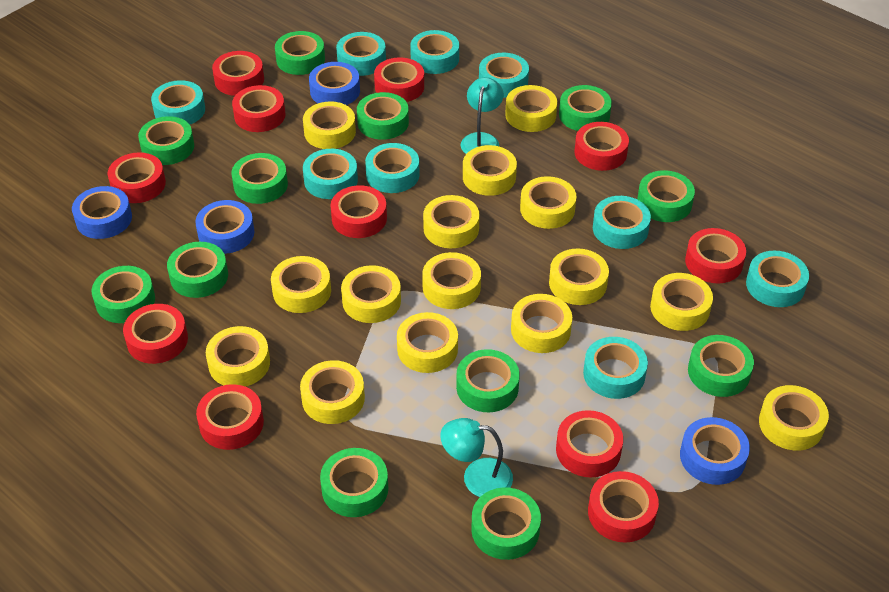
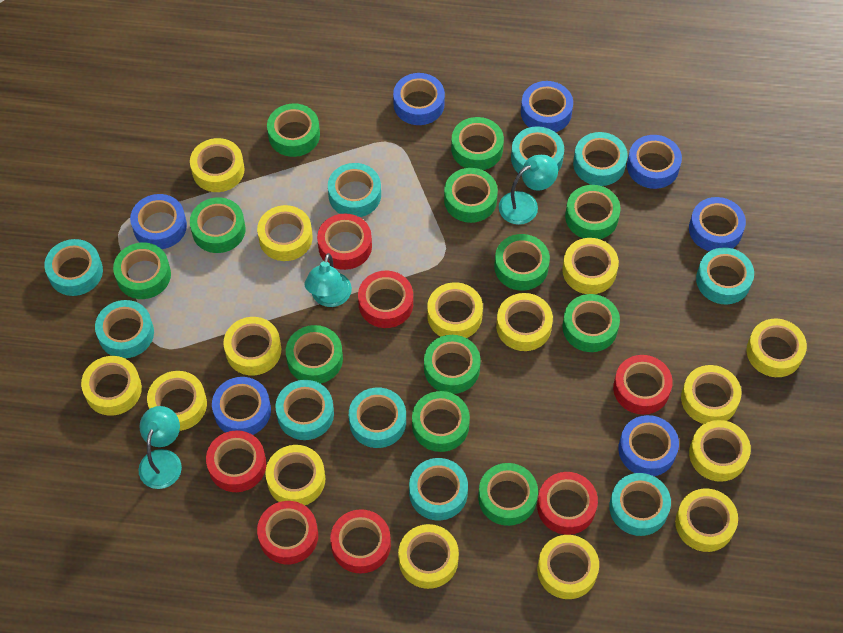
blue tape: 4 -> 7
red tape: 11 -> 7
turquoise lamp: 2 -> 3
turquoise tape: 9 -> 10

